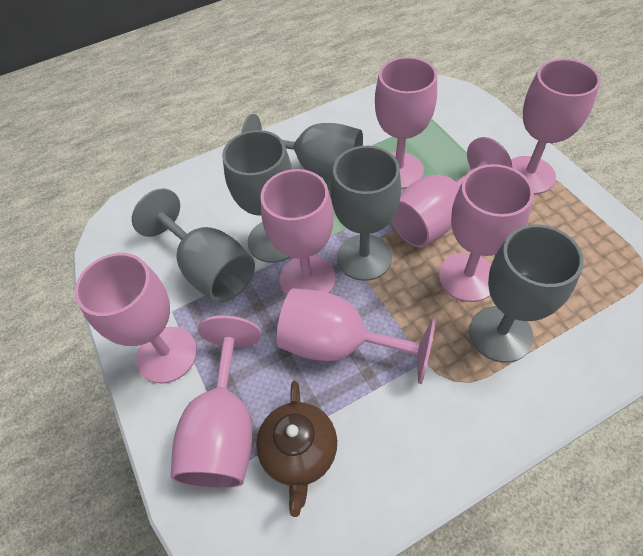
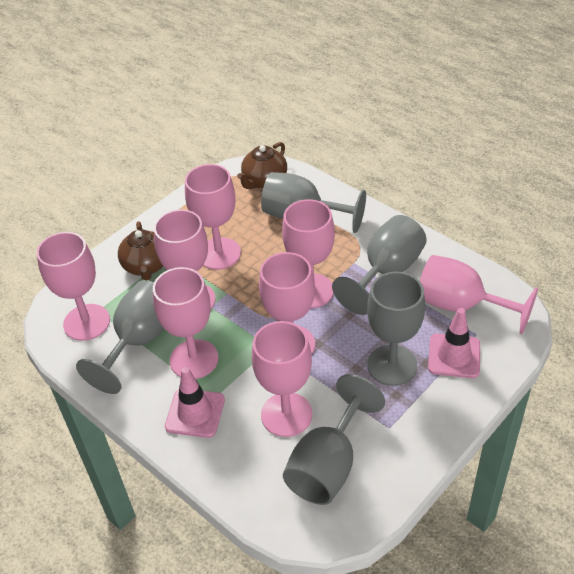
brown teapot: 1 -> 2
pink traffic cone: 0 -> 2

